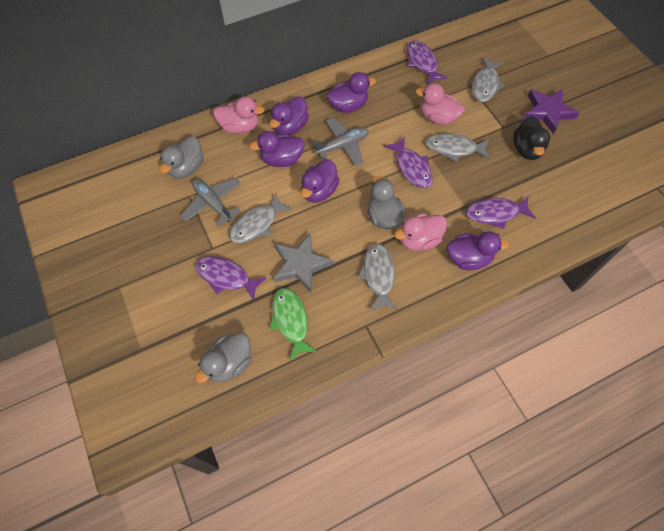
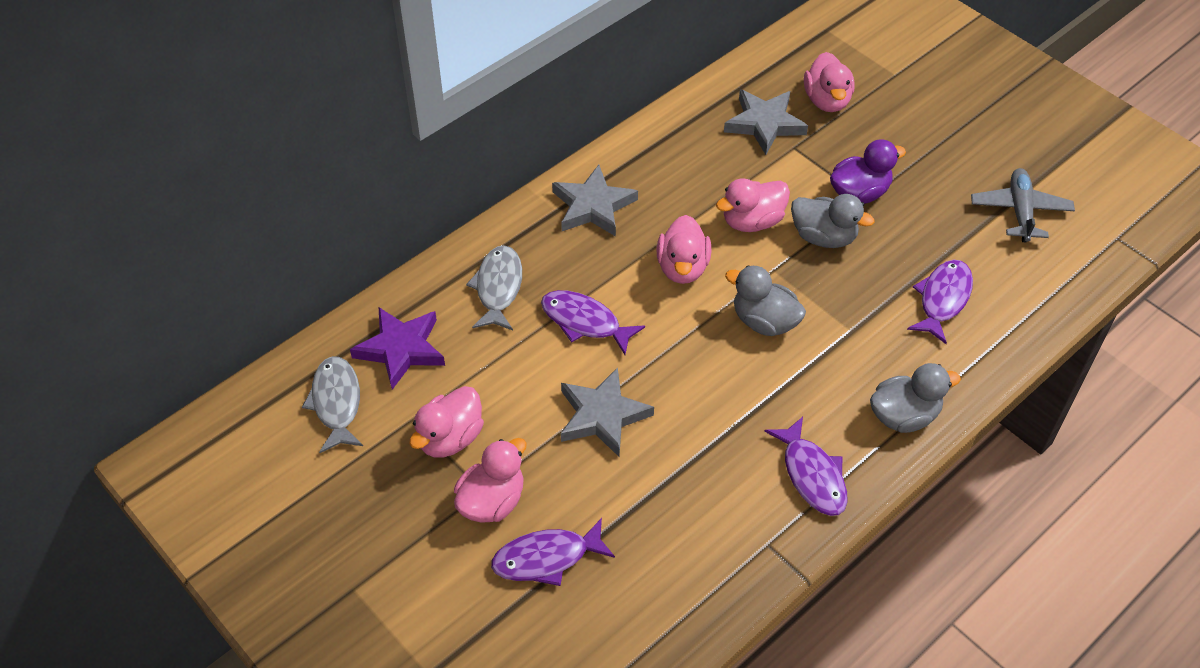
black duck: 1 -> 0
green fish: 1 -> 0
grey fish: 4 -> 2
grey plane: 2 -> 1
grey star: 1 -> 3
pink duck: 3 -> 5
purple duck: 5 -> 1

